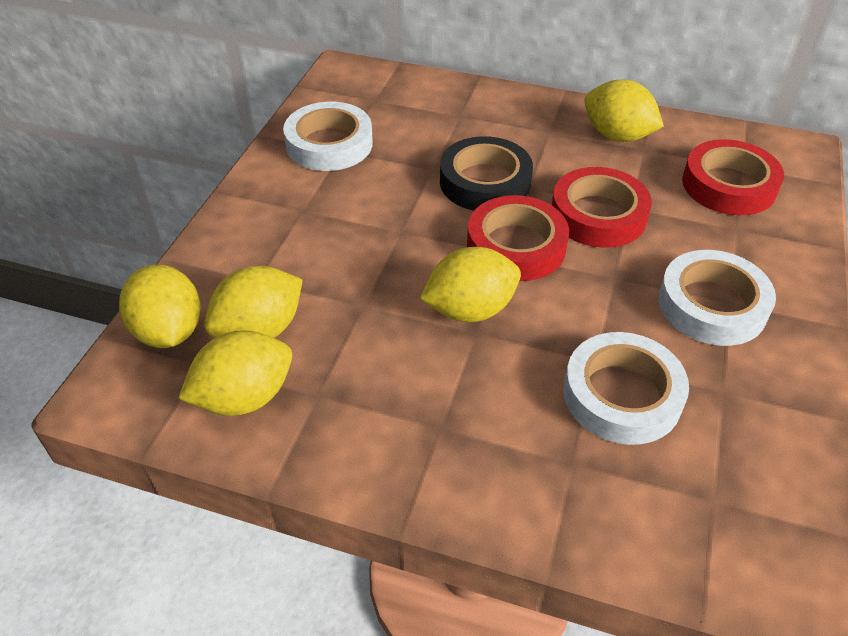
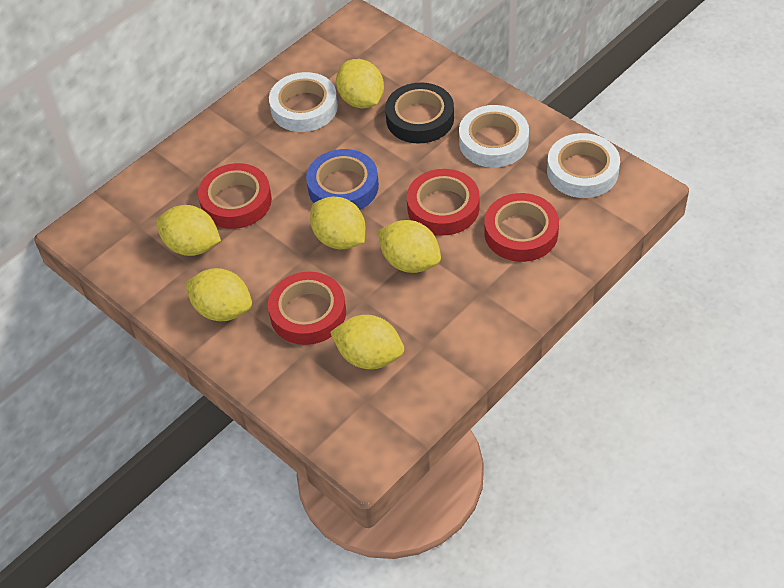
blue tape: 0 -> 1
red tape: 3 -> 4
yellow lemon: 5 -> 6

